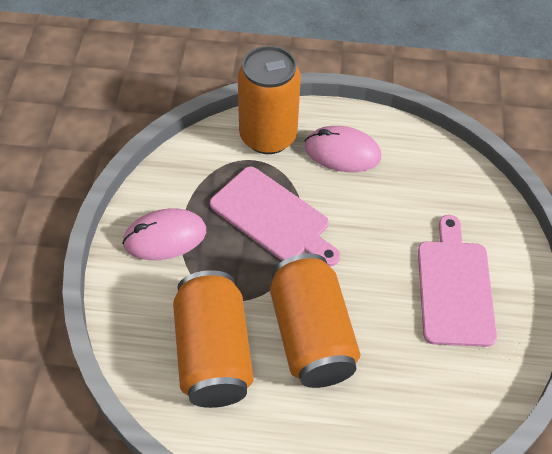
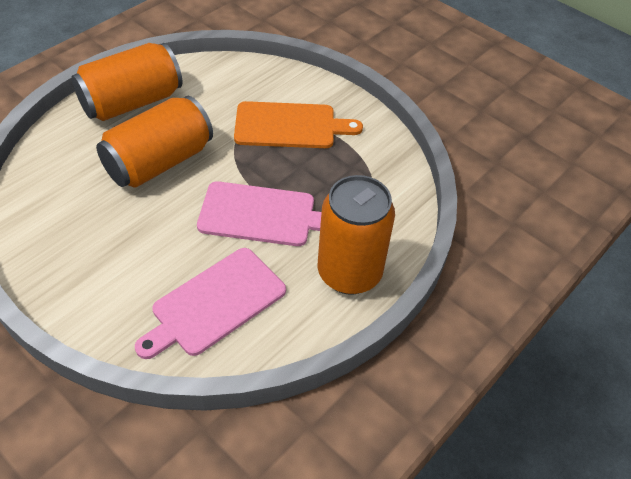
orange cutting board: 0 -> 1
pink mouse: 2 -> 0

